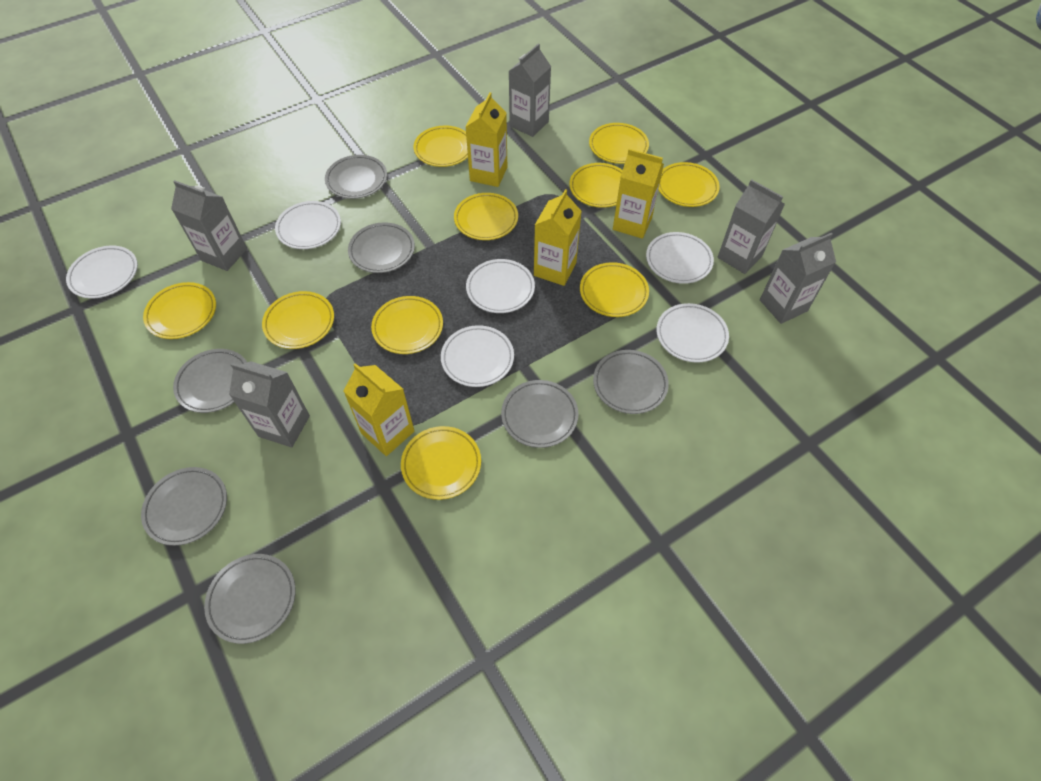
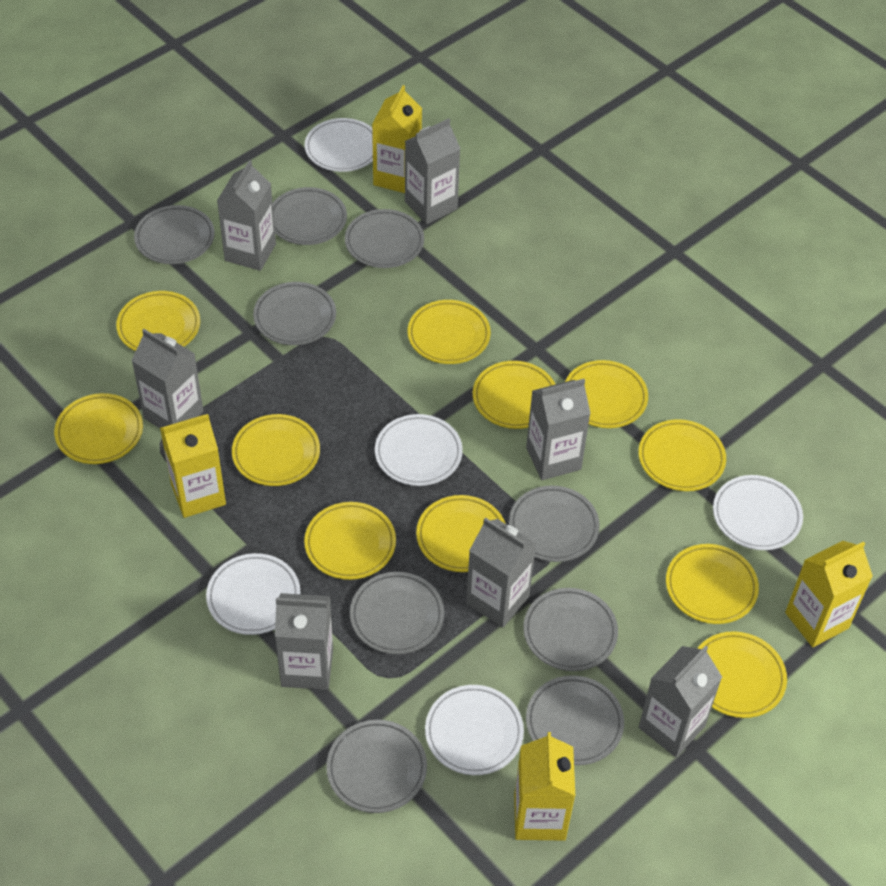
grey carton: 5 -> 7
grey plate: 7 -> 9
white plate: 6 -> 5
yellow plate: 10 -> 11

